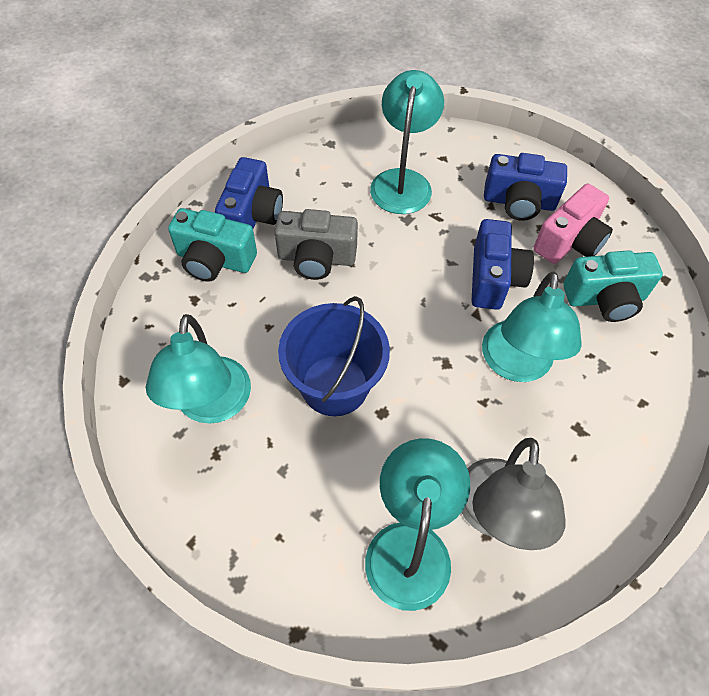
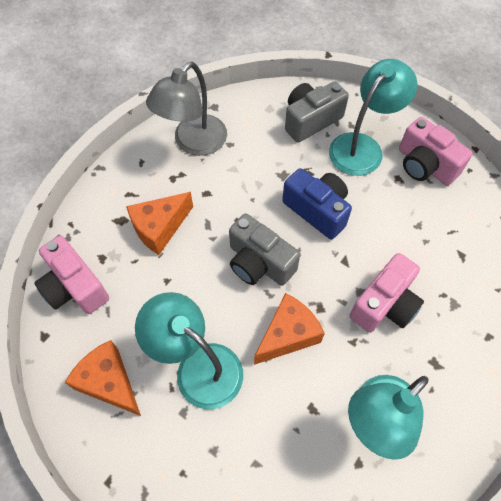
blue bucket: 1 -> 0
blue camera: 3 -> 1
grey camera: 1 -> 2
orange cheese: 0 -> 3
pink camera: 1 -> 3
turquoise camera: 2 -> 0
turquoise lamp: 4 -> 3

